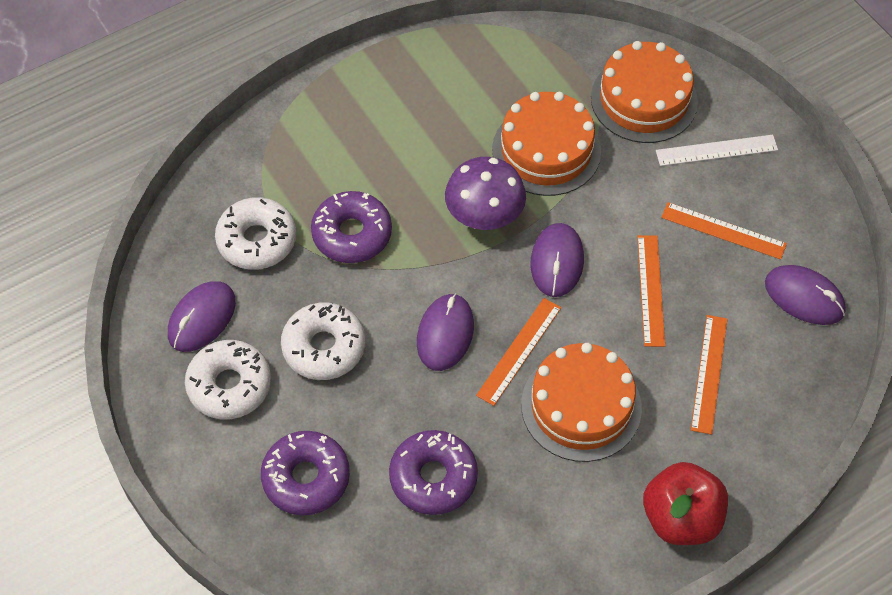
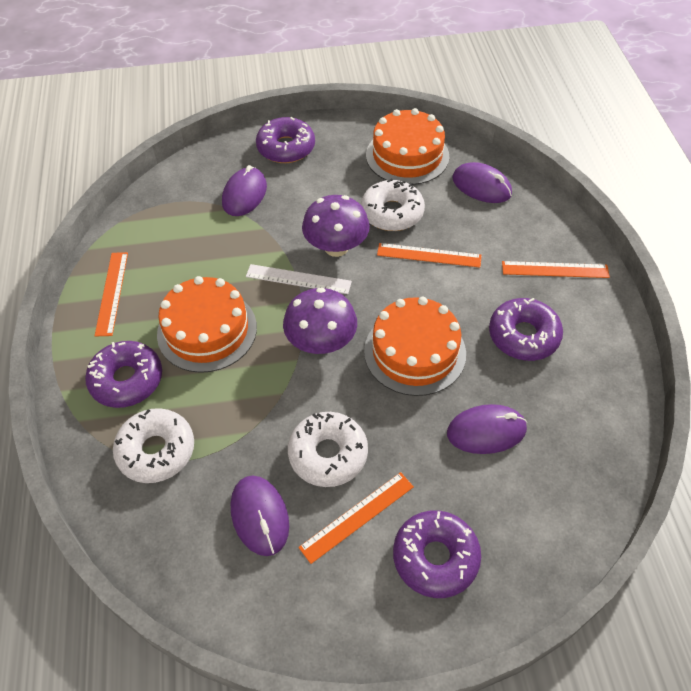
purple donut: 3 -> 4
purple mushroom: 1 -> 2
red apple: 1 -> 0

